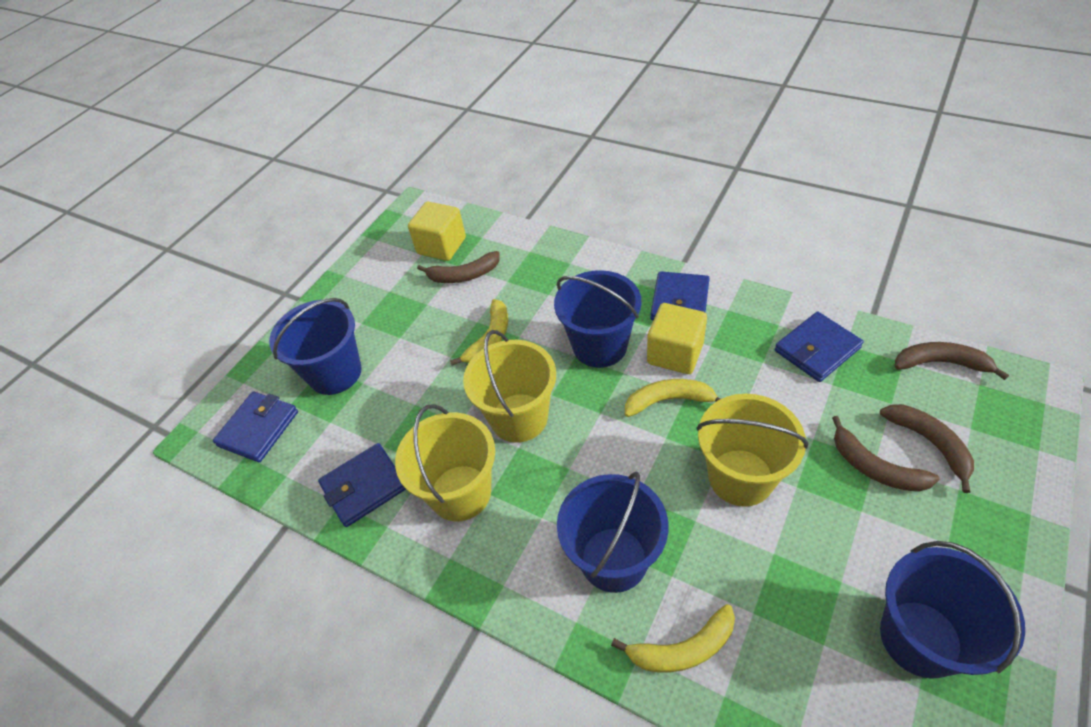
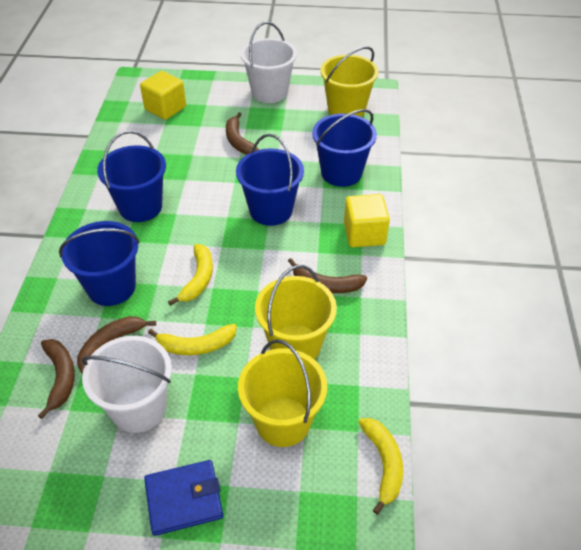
blue wallet: 4 -> 1
white bucket: 0 -> 2

